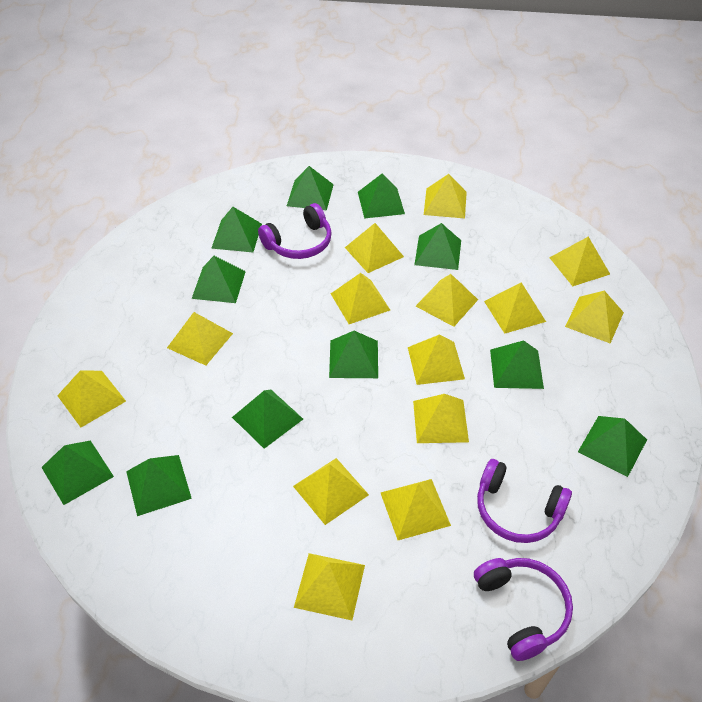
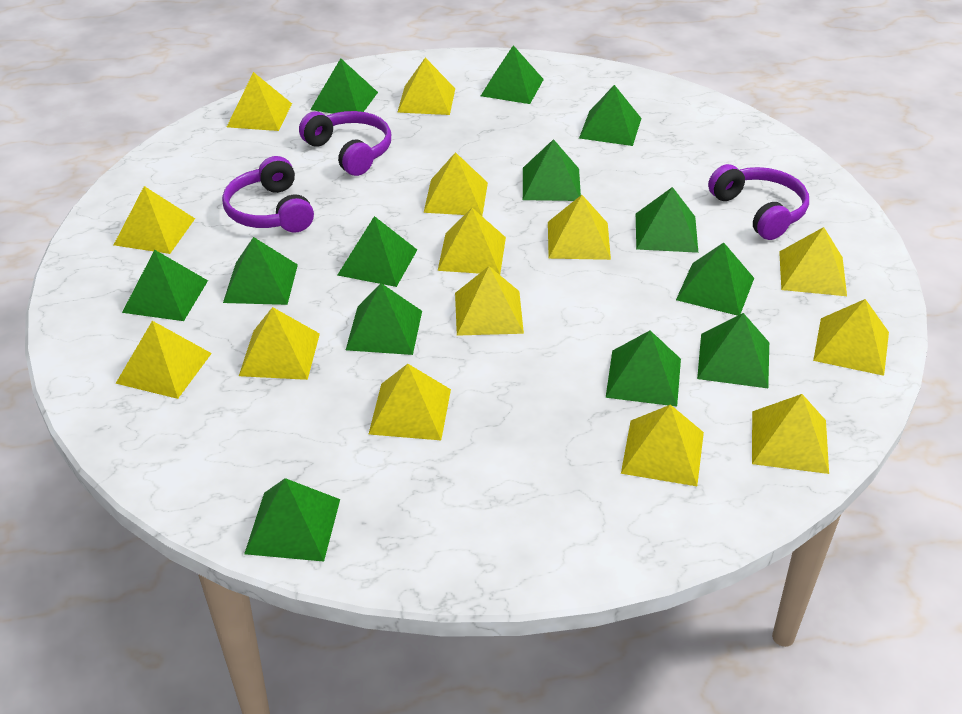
green pyramid: 11 -> 13

